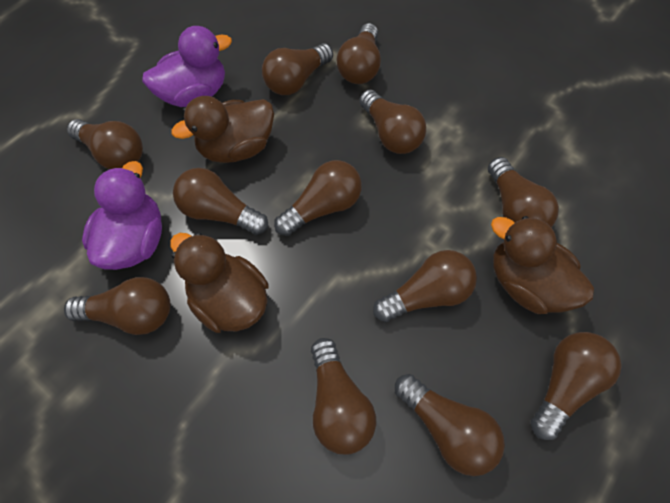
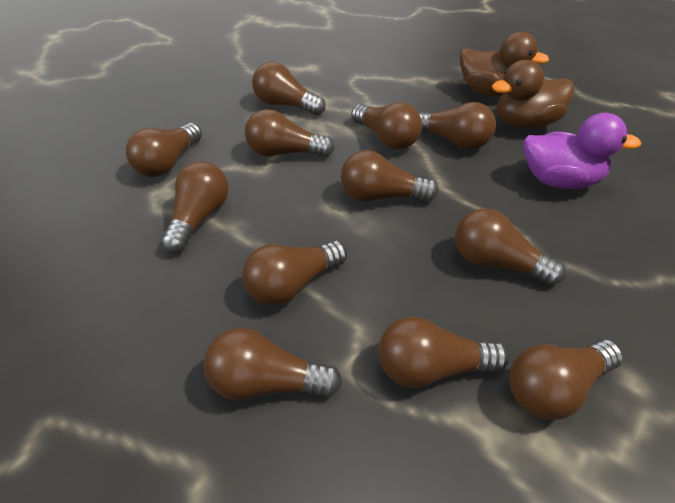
brown duck: 3 -> 2
purple duck: 2 -> 1

